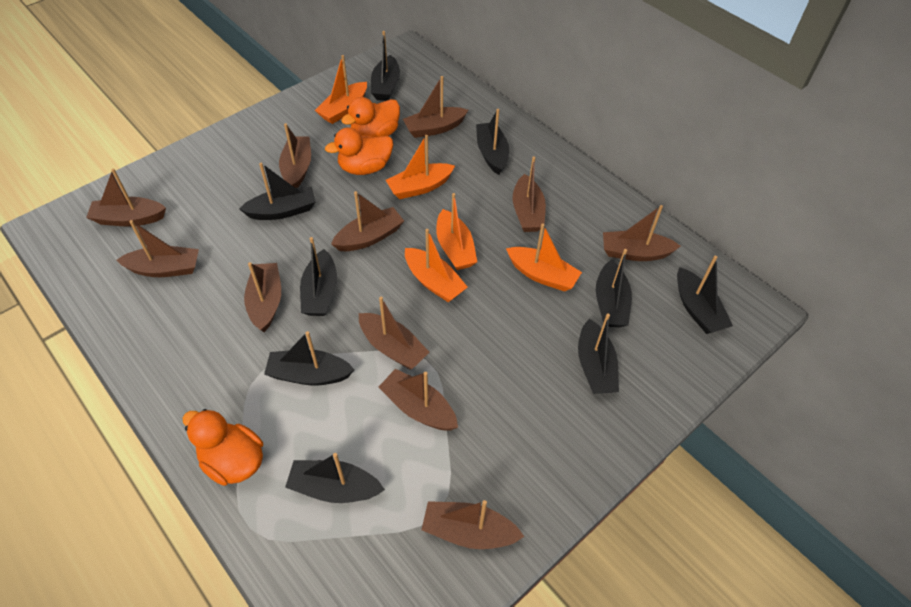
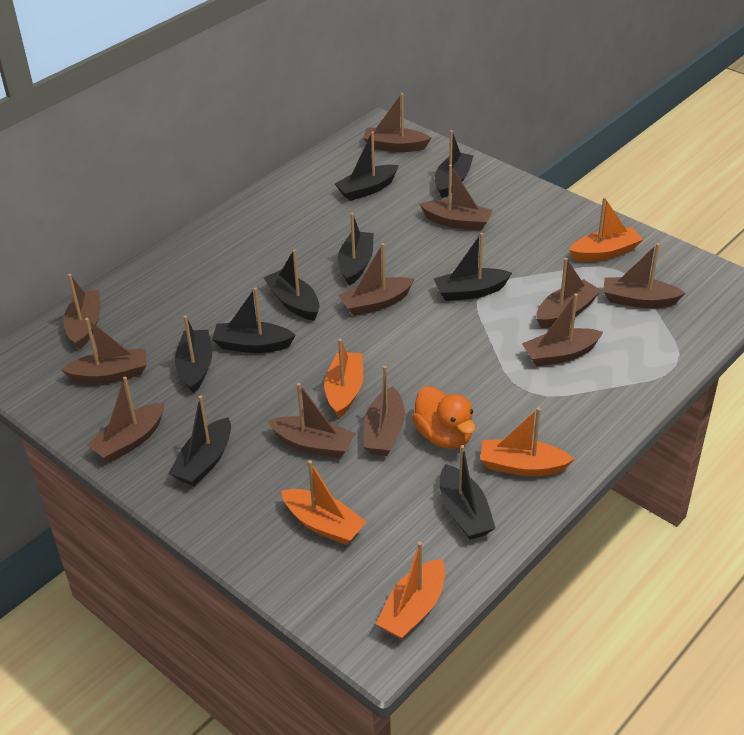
orange duck: 3 -> 1

